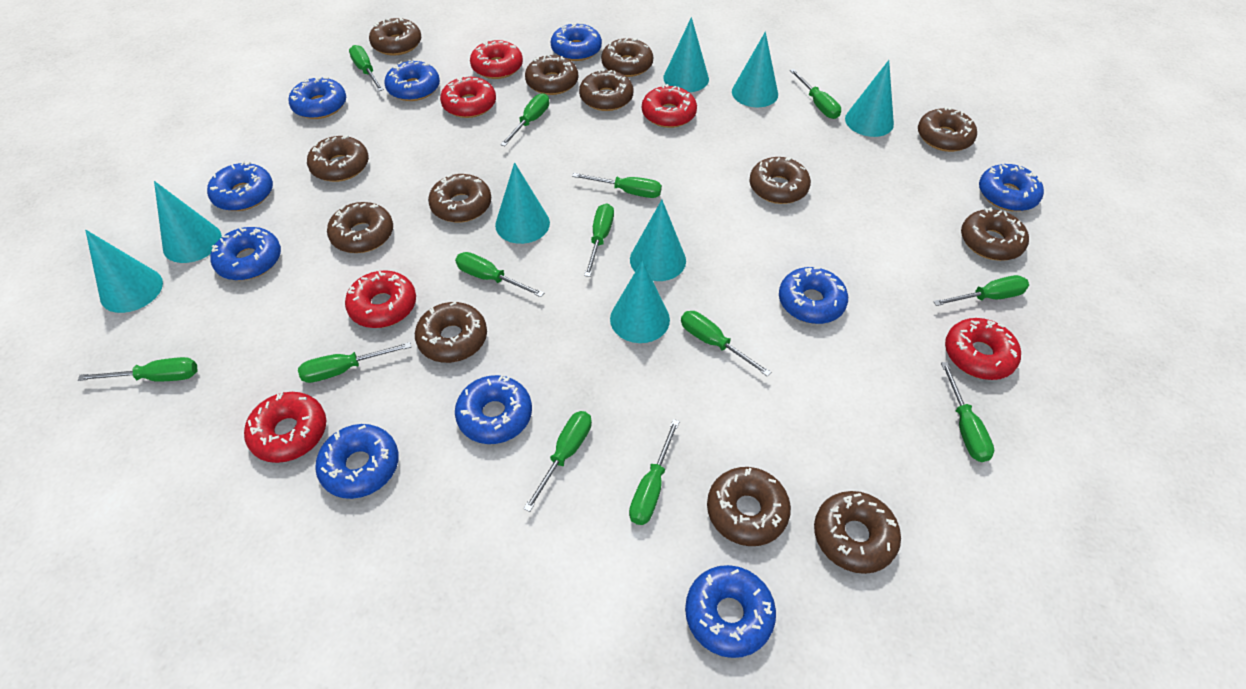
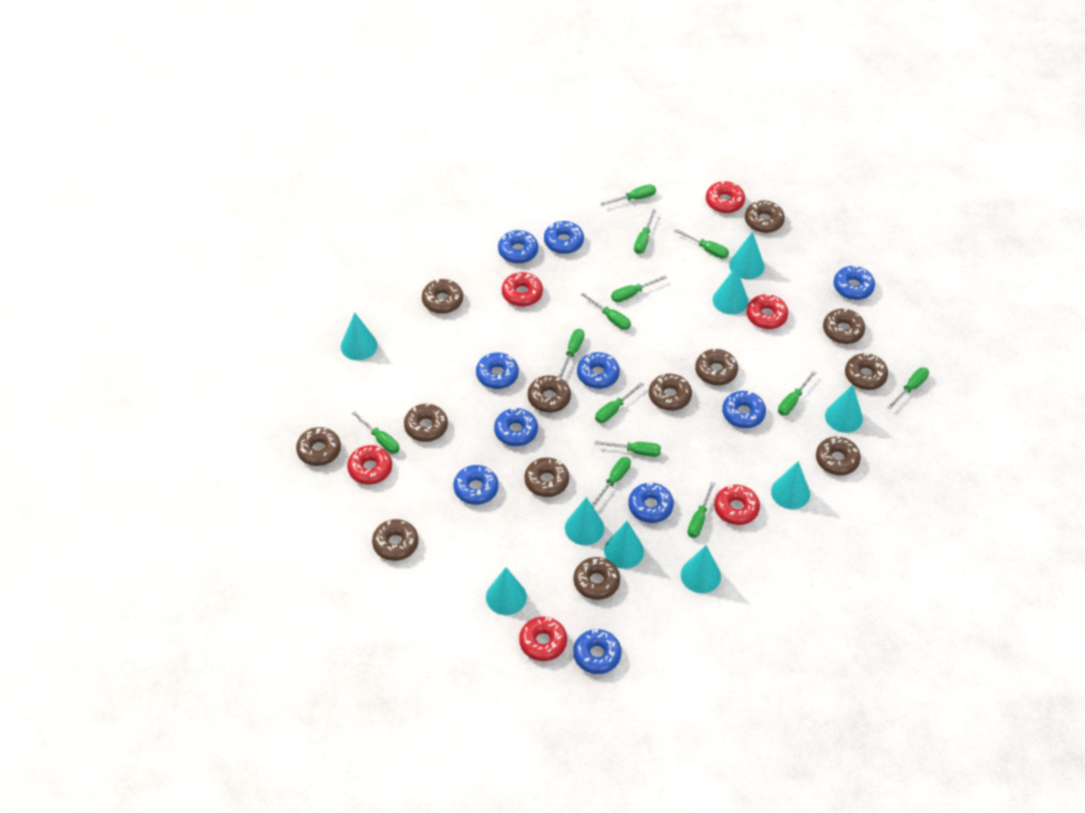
turquoise cone: 8 -> 9

